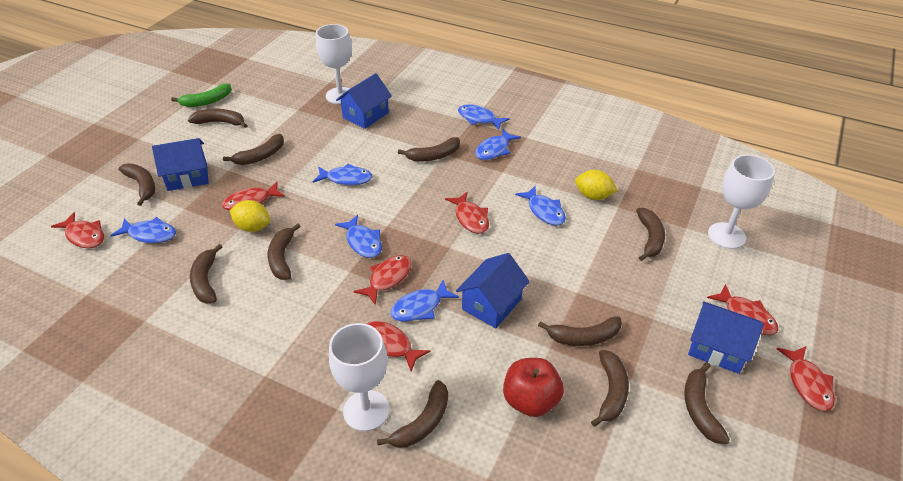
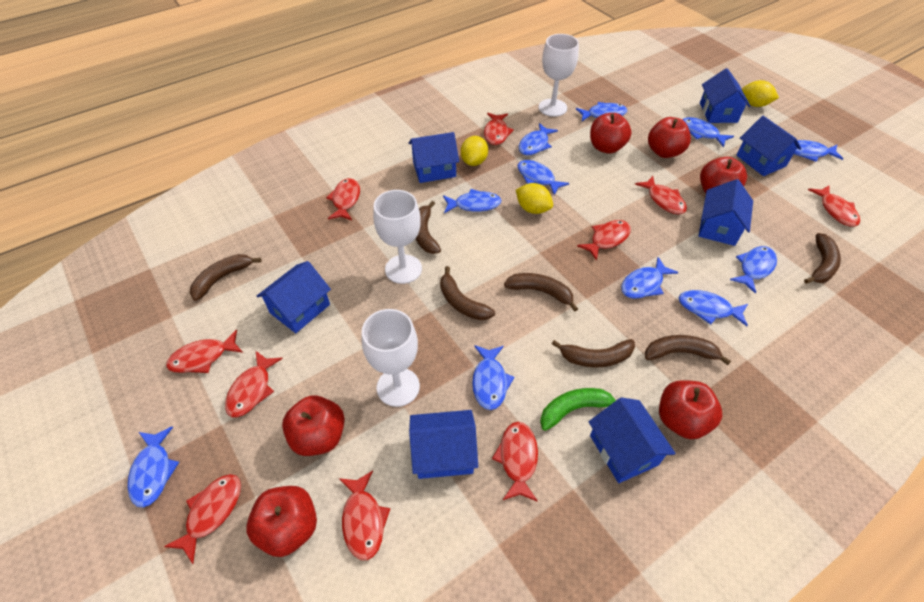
blue fish: 7 -> 11
blue house: 4 -> 7
brown banana: 11 -> 7
red apple: 1 -> 6
red fish: 7 -> 10
yellow lemon: 2 -> 3

